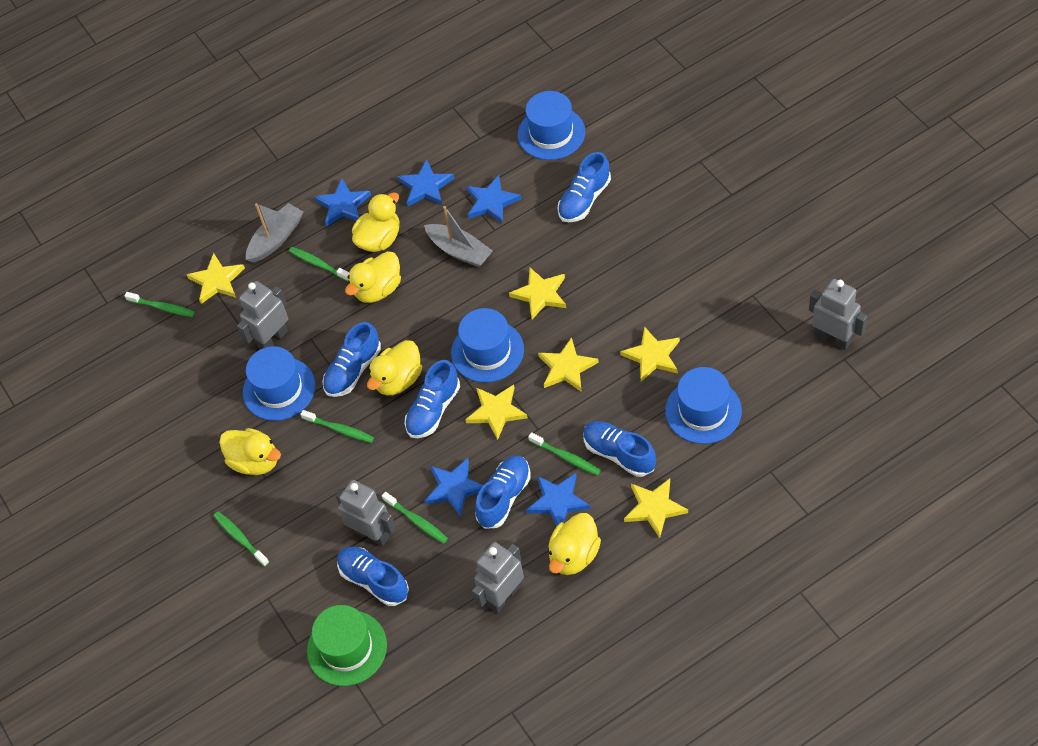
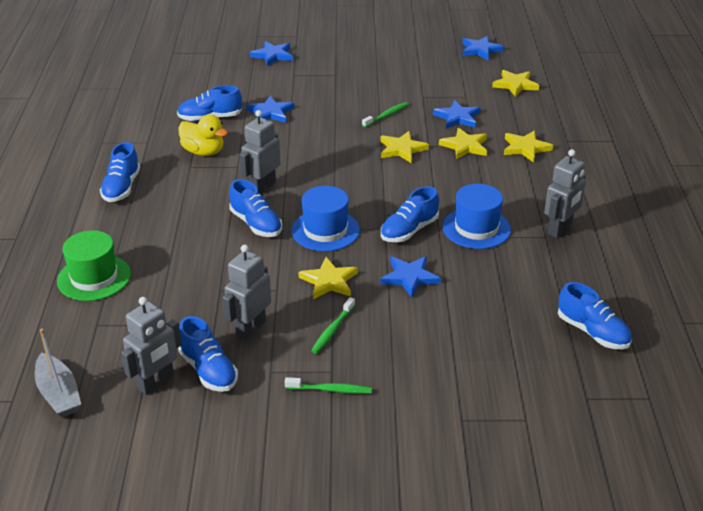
blue hat: 4 -> 2
green toothbrush: 6 -> 3
grey boat: 2 -> 1
yellow duck: 5 -> 1
yellow star: 6 -> 5

